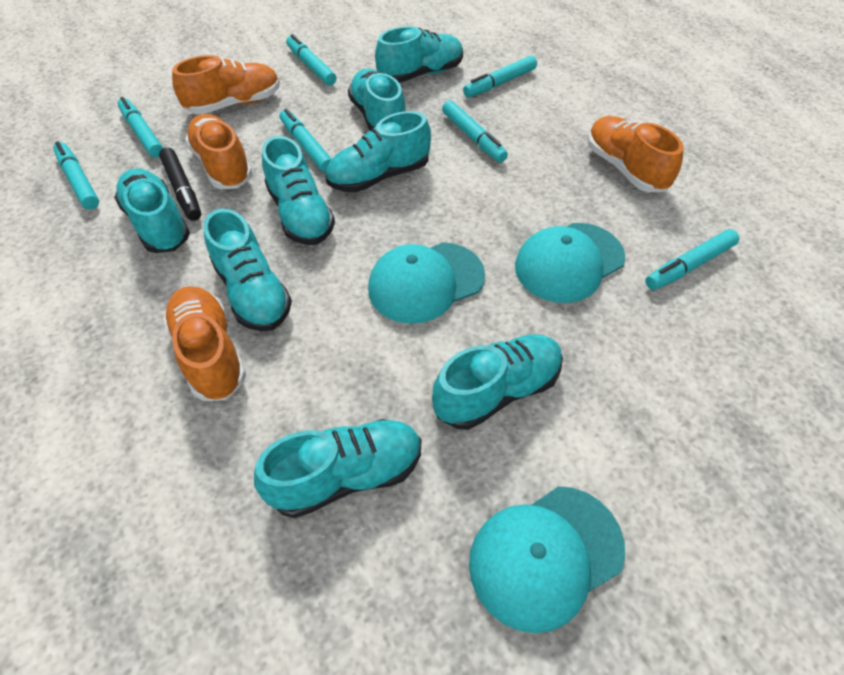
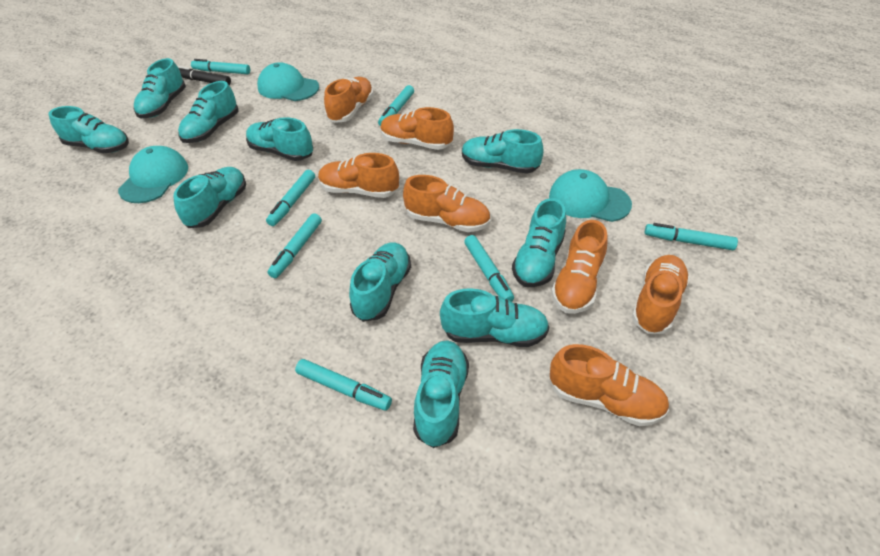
orange shoe: 4 -> 7
turquoise shoe: 8 -> 10

